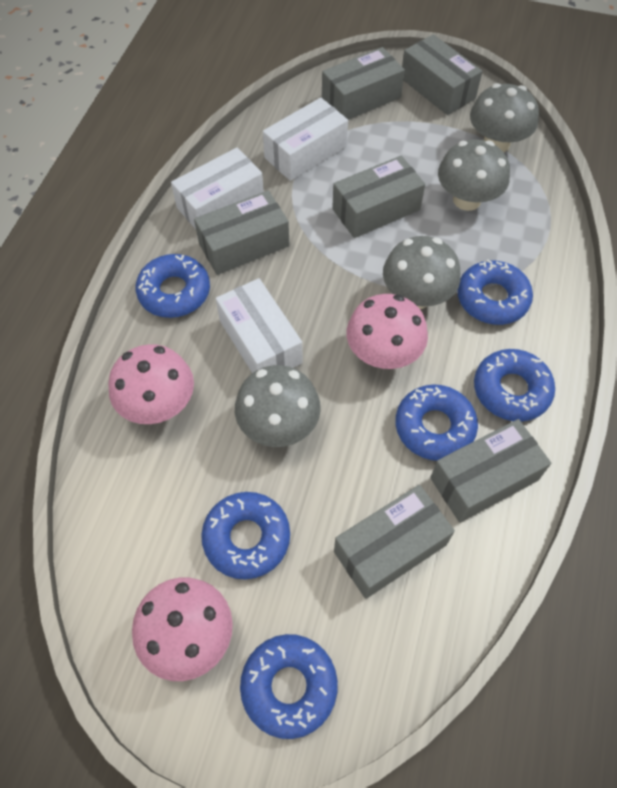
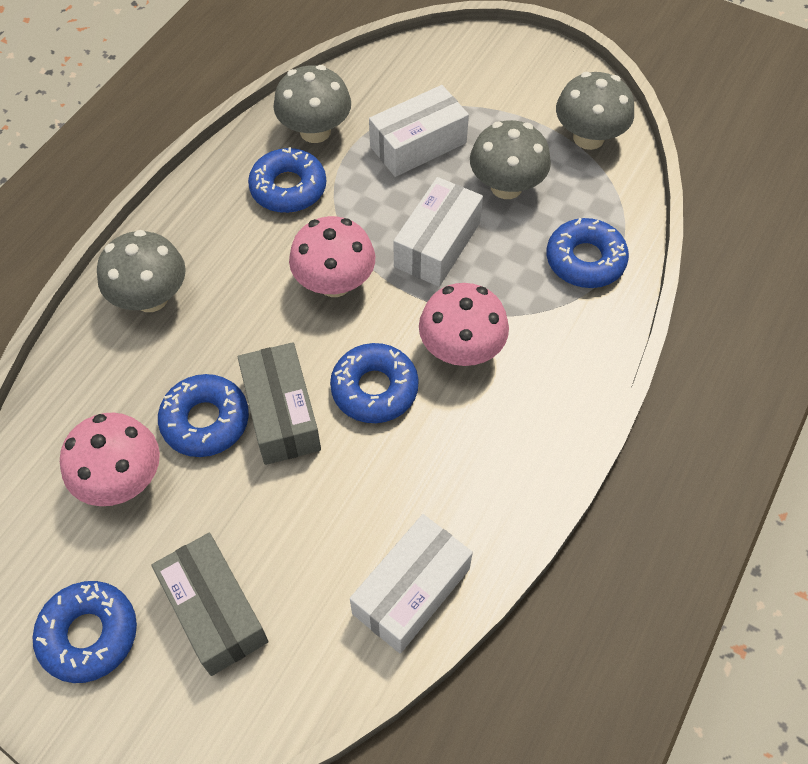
blue donut: 6 -> 5
grey box: 6 -> 2

